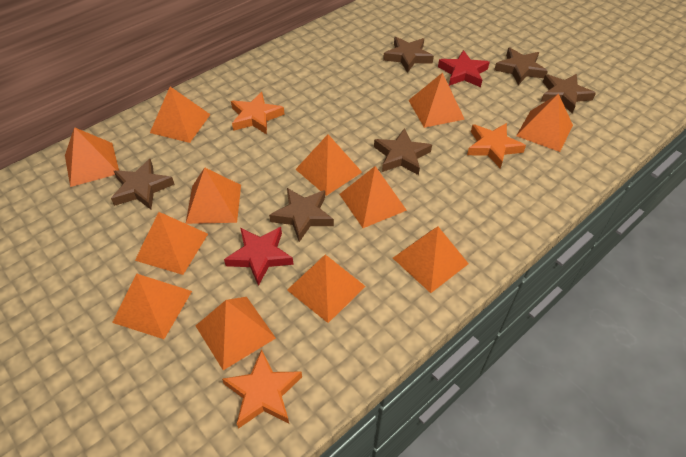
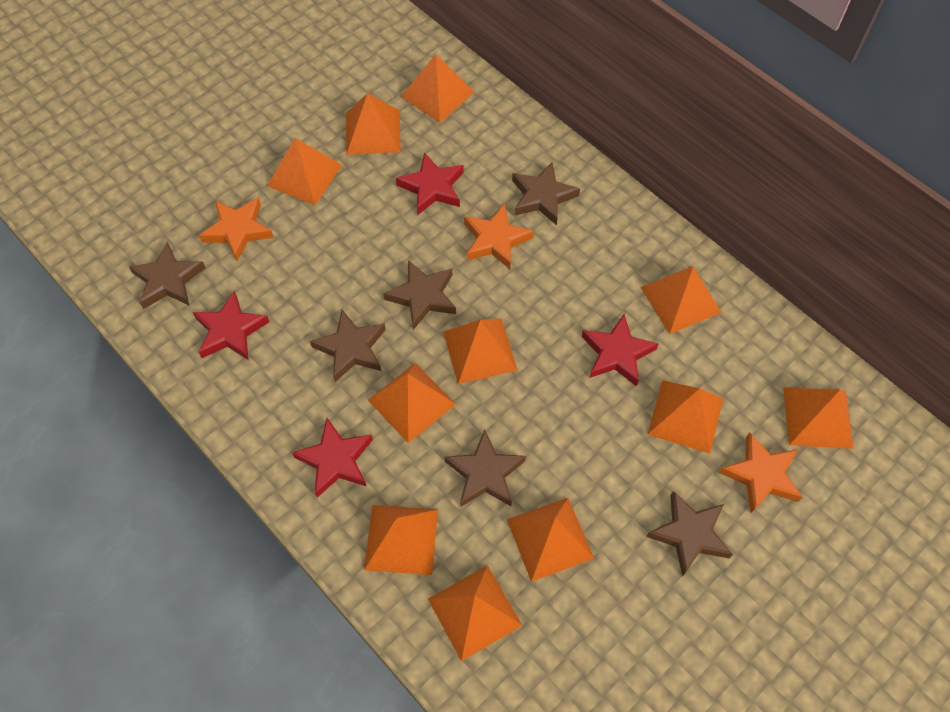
orange pyramid: 12 -> 11
red star: 2 -> 4

